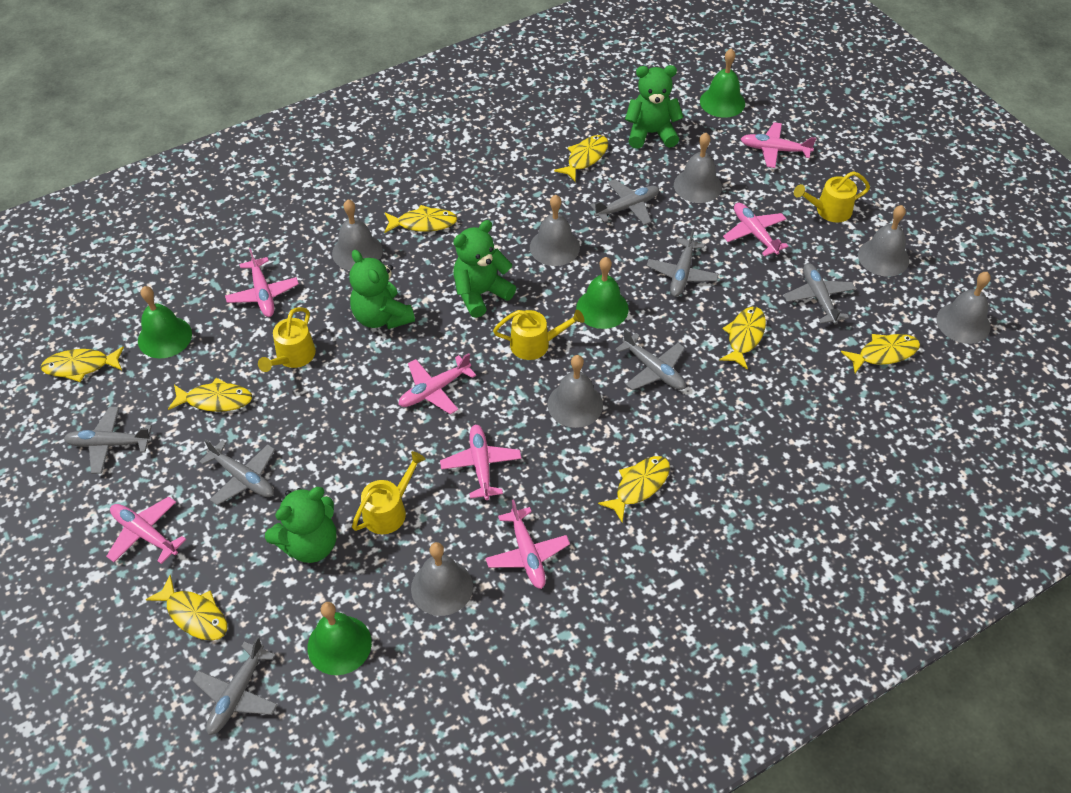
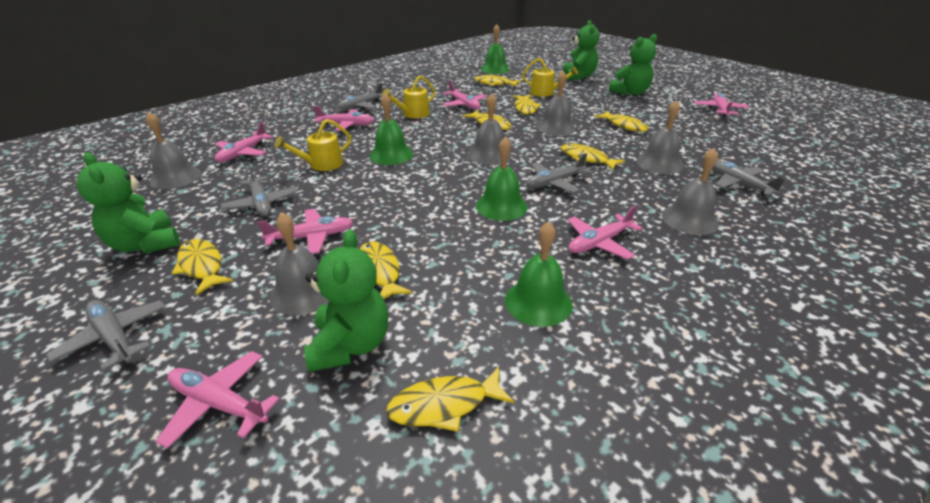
grey bell: 7 -> 6
grey plane: 7 -> 5
yellow watering can: 4 -> 3

